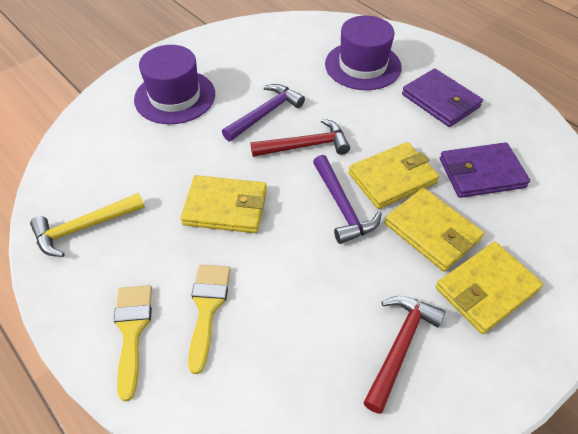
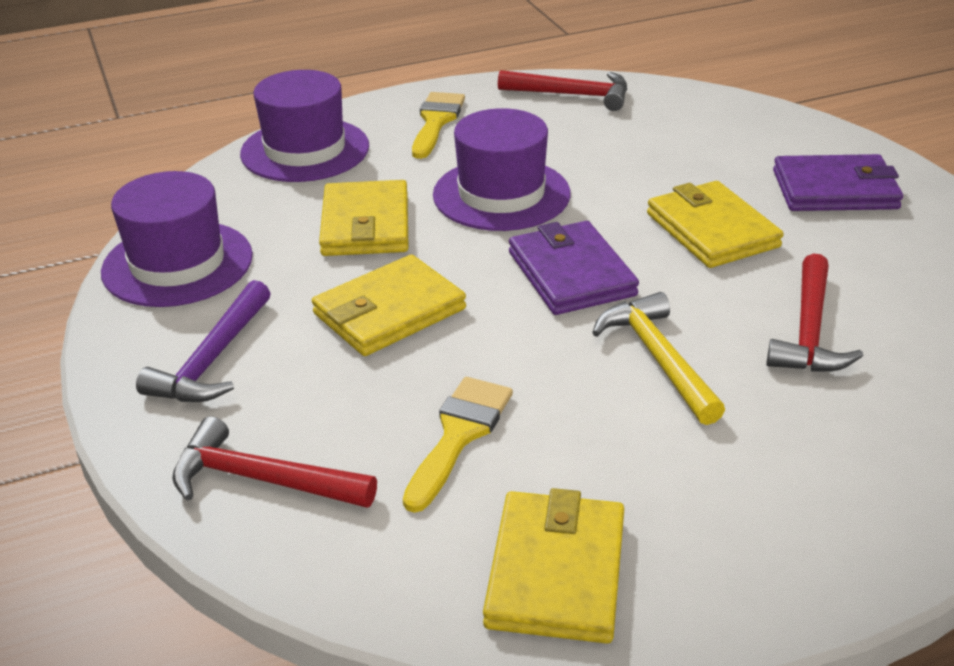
purple hammer: 2 -> 1
purple hat: 2 -> 3
red hammer: 2 -> 3

